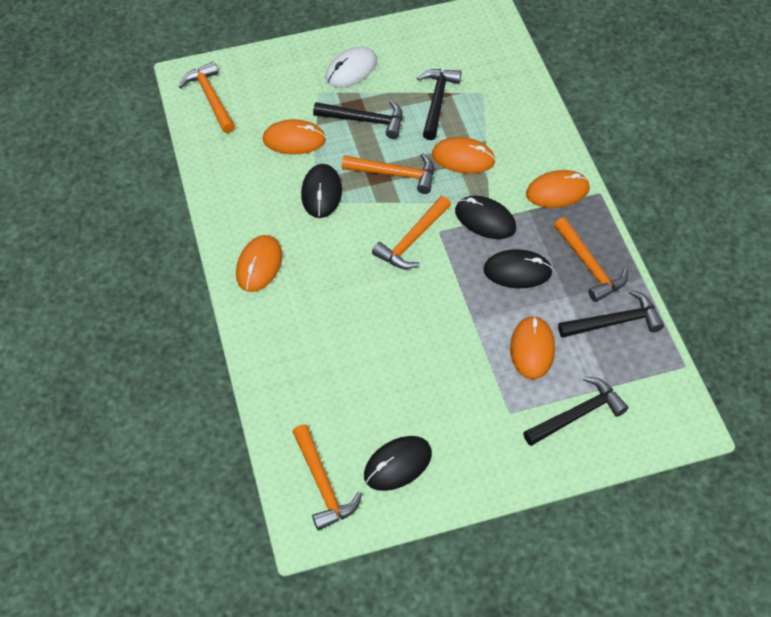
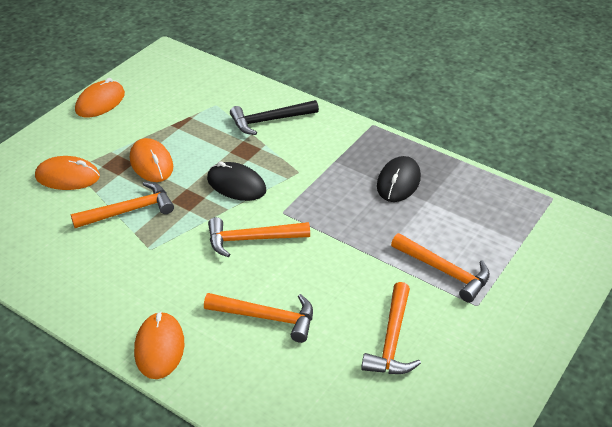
black hammer: 4 -> 1
black mouse: 4 -> 2
orange mouse: 5 -> 4
white mouse: 1 -> 0

